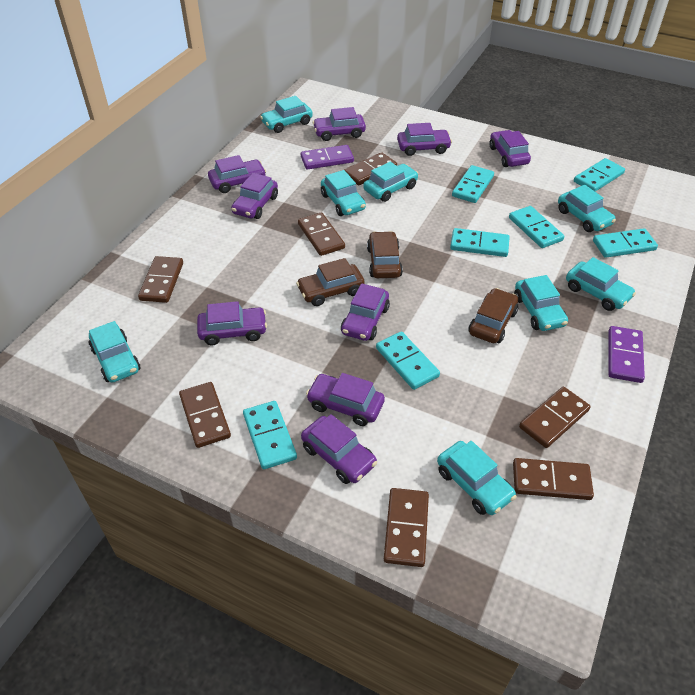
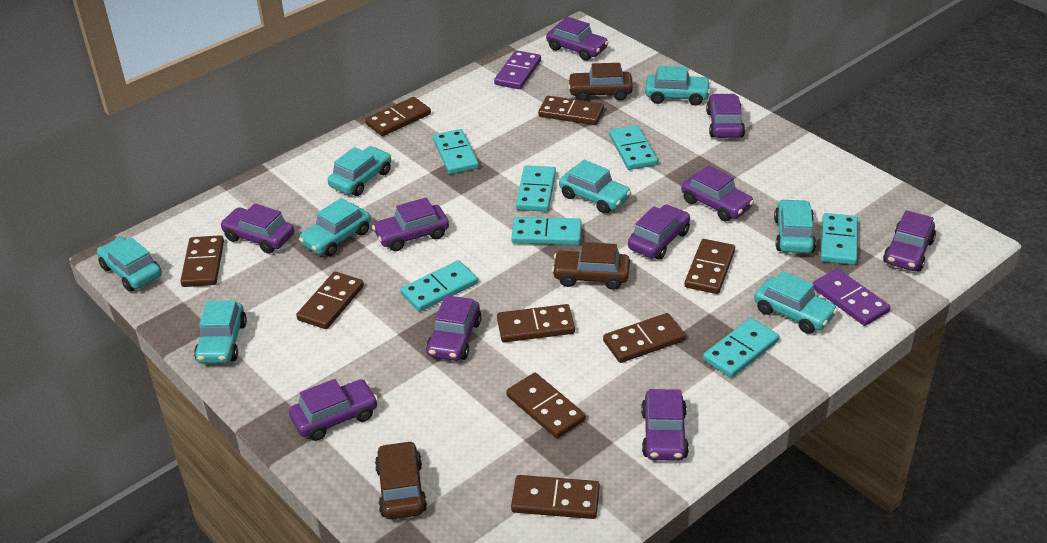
brown domino: 7 -> 9
purple car: 9 -> 10

